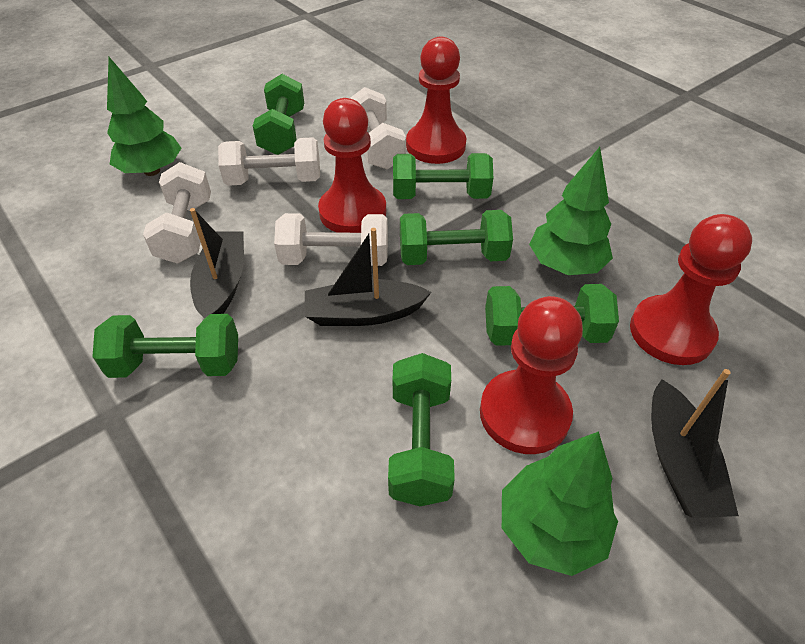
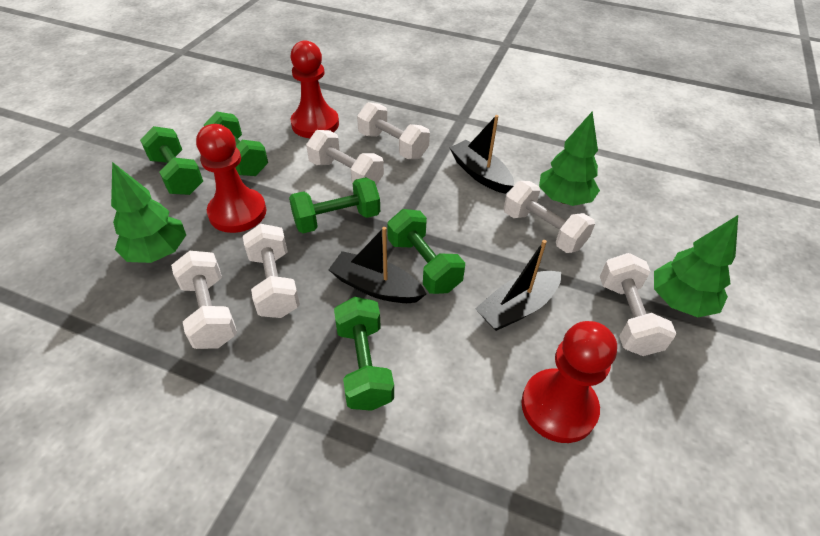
green dumbbell: 6 -> 5
red pawn: 4 -> 3
white dumbbell: 4 -> 6

